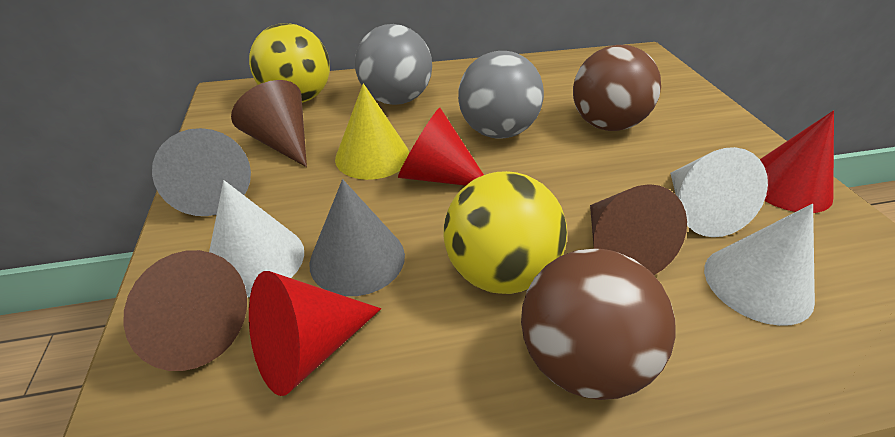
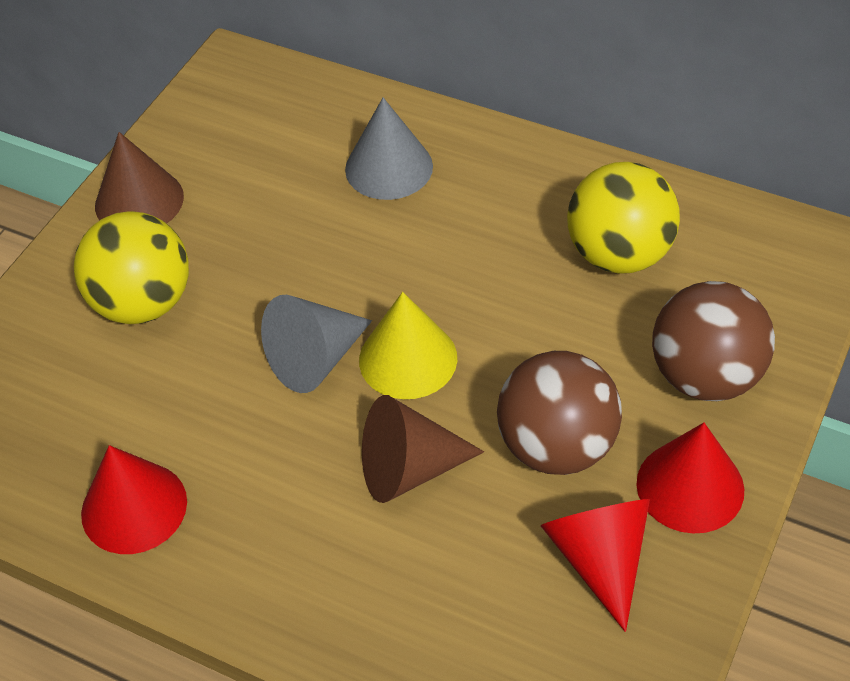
brown cone: 3 -> 2
grey ball: 2 -> 0
white cone: 3 -> 0

